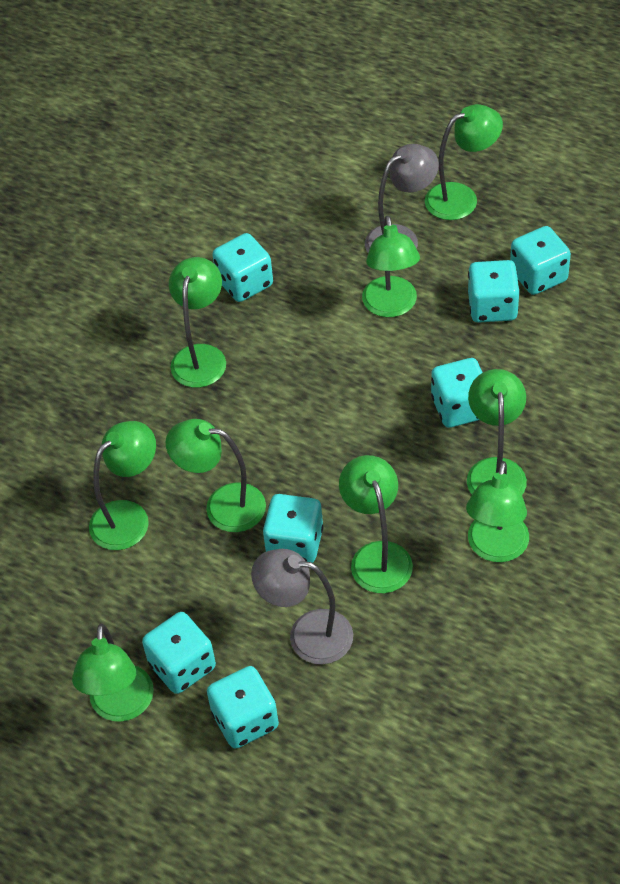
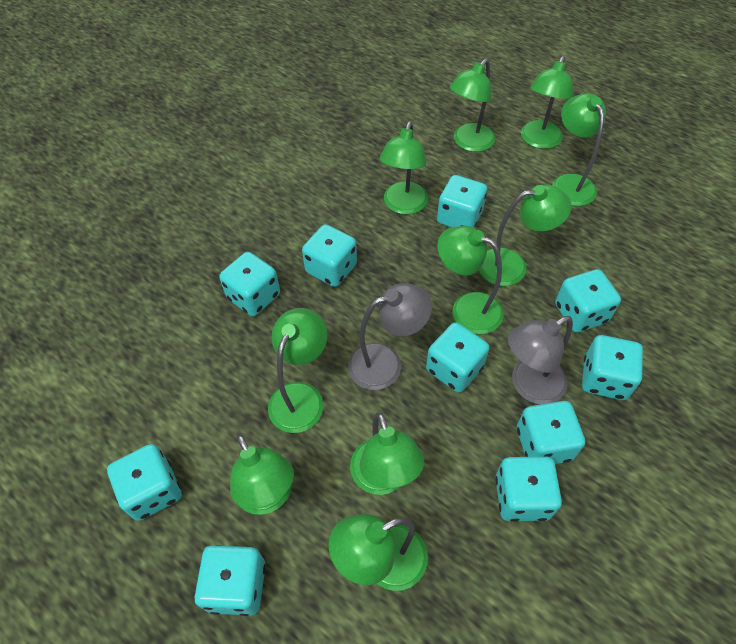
green lamp: 9 -> 10
turquoise dice: 7 -> 10

